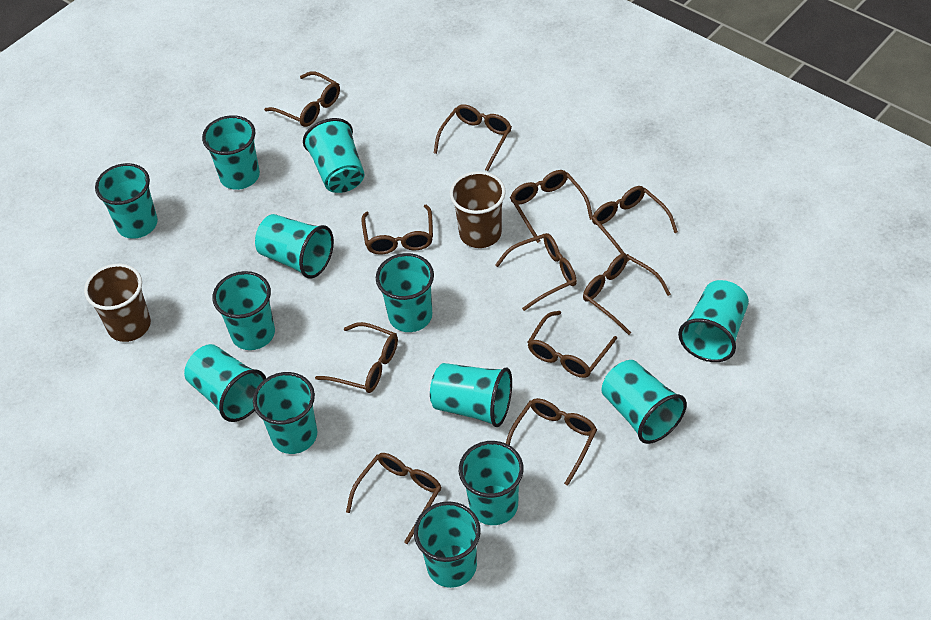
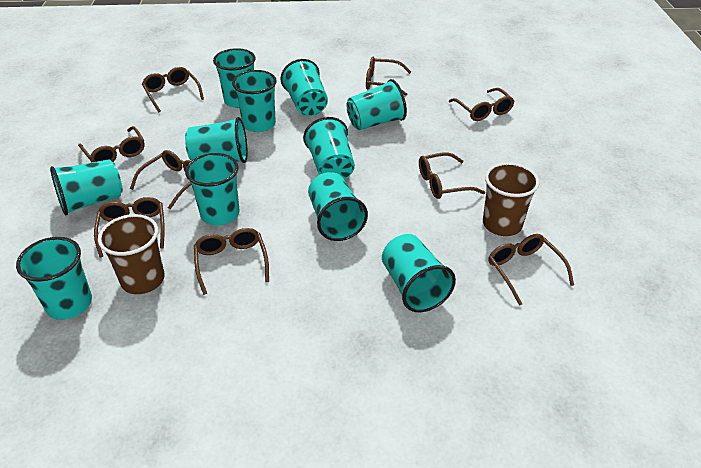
brown glasses: 11 -> 9
turquoise cup: 13 -> 11

